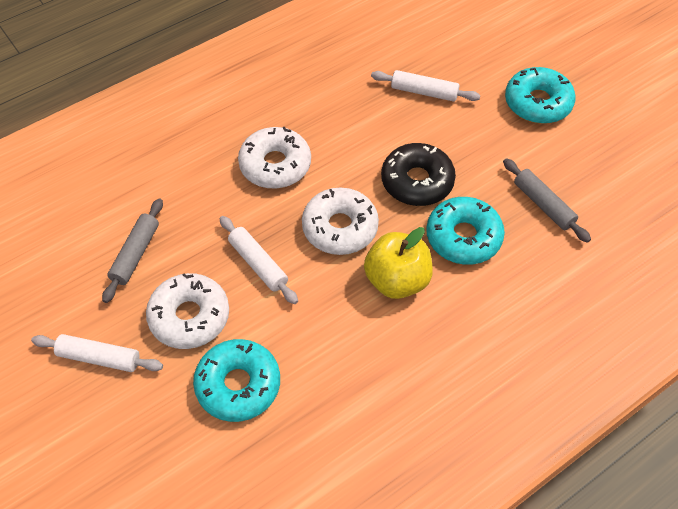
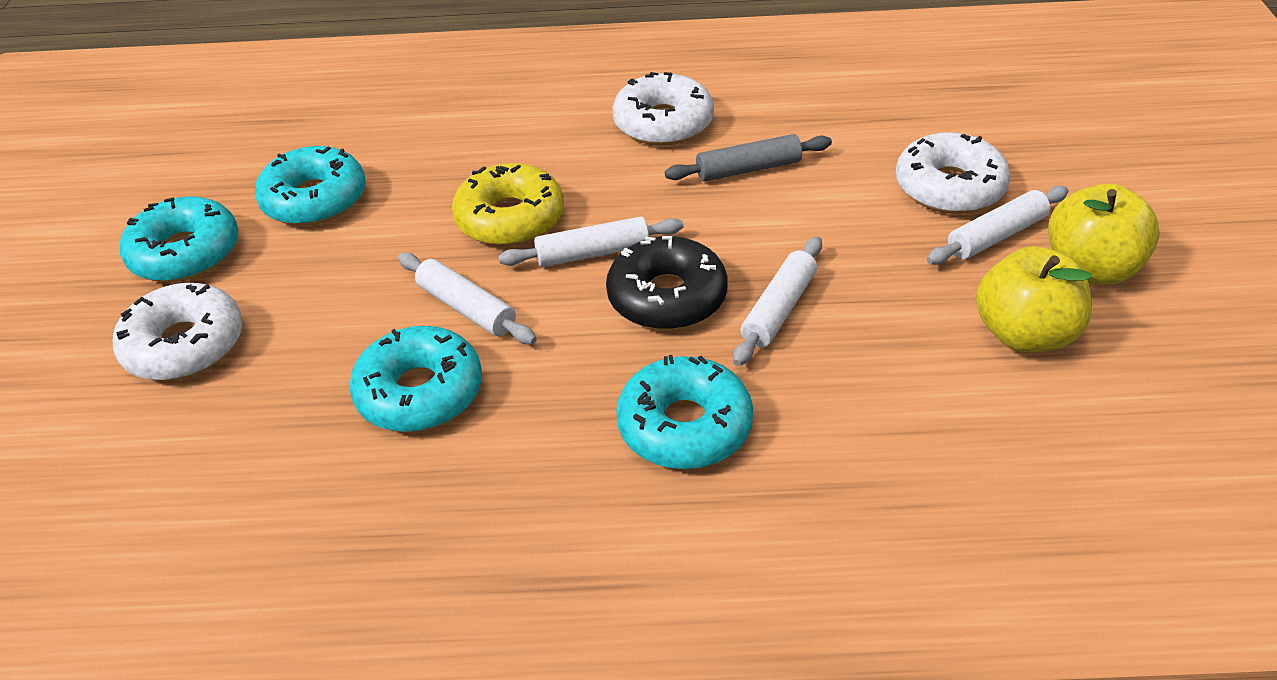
grey rolling pin: 2 -> 1
turquoise donut: 3 -> 4
white rolling pin: 3 -> 4
yellow apple: 1 -> 2
yellow donut: 0 -> 1

